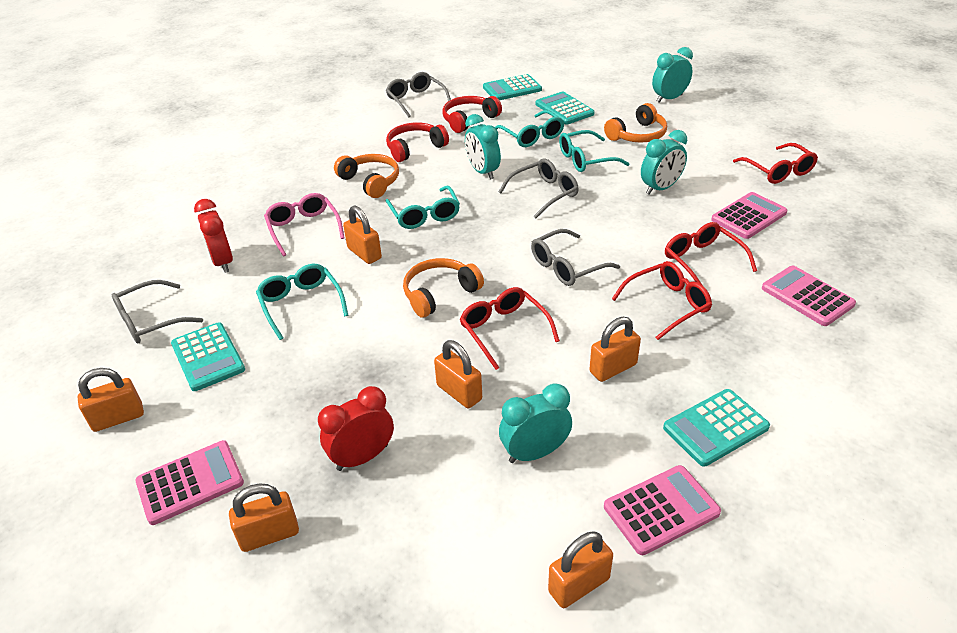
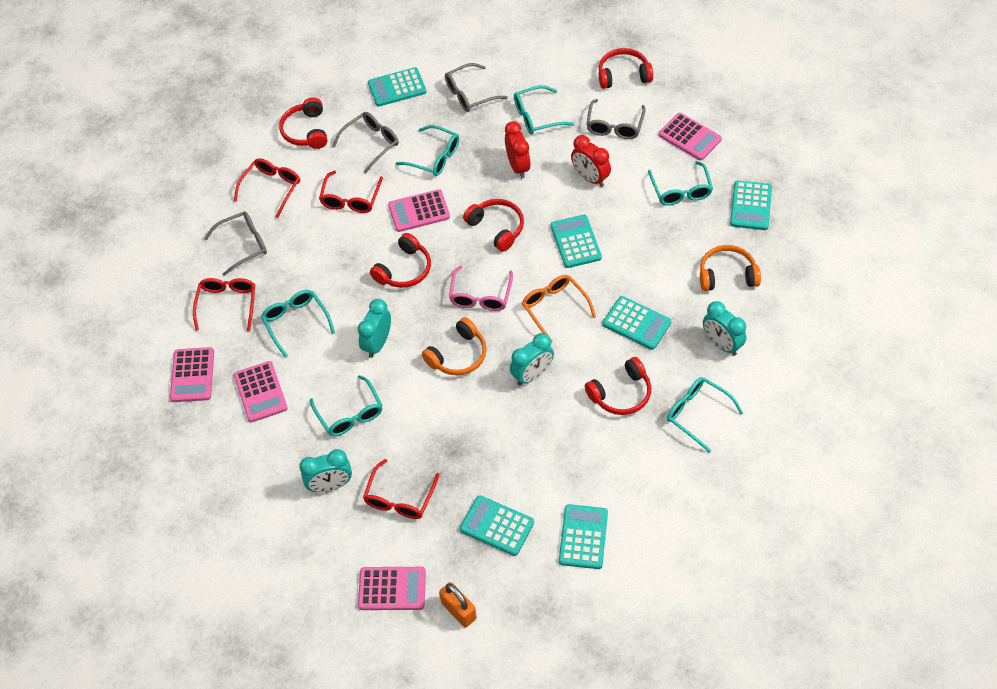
orange glasses: 0 -> 1
orange headphones: 3 -> 2
orange padlock: 6 -> 1
pink calculator: 4 -> 5
red headphones: 2 -> 5
turquoise calculator: 4 -> 6
turquoise glasses: 4 -> 6

